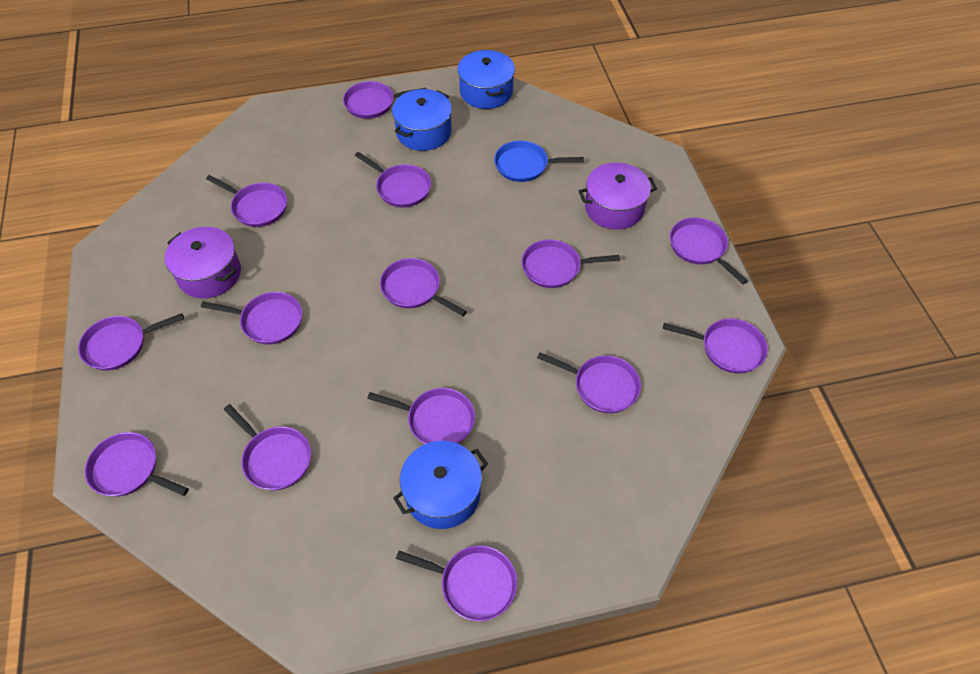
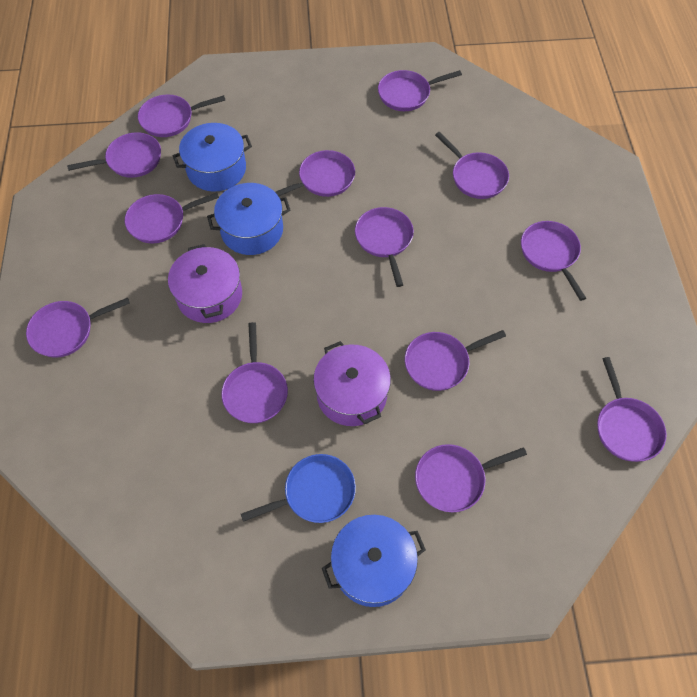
purple pan: 14 -> 13

